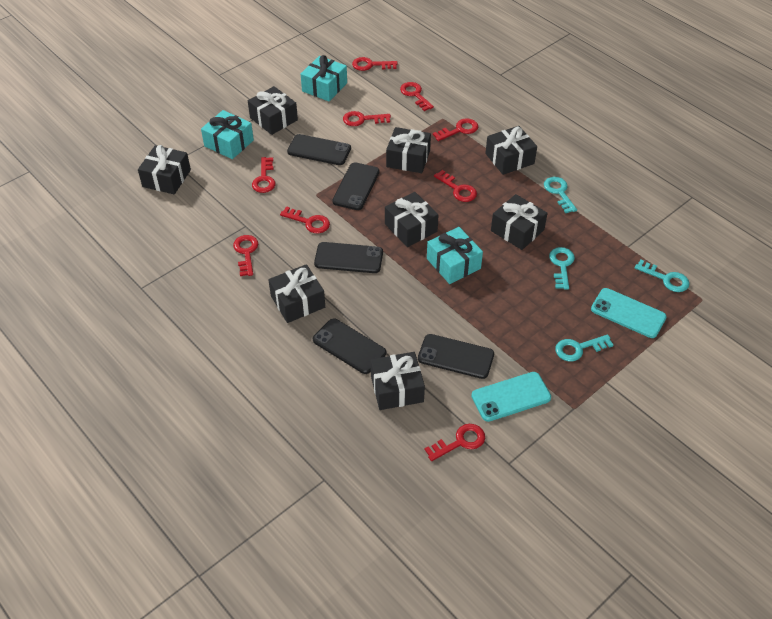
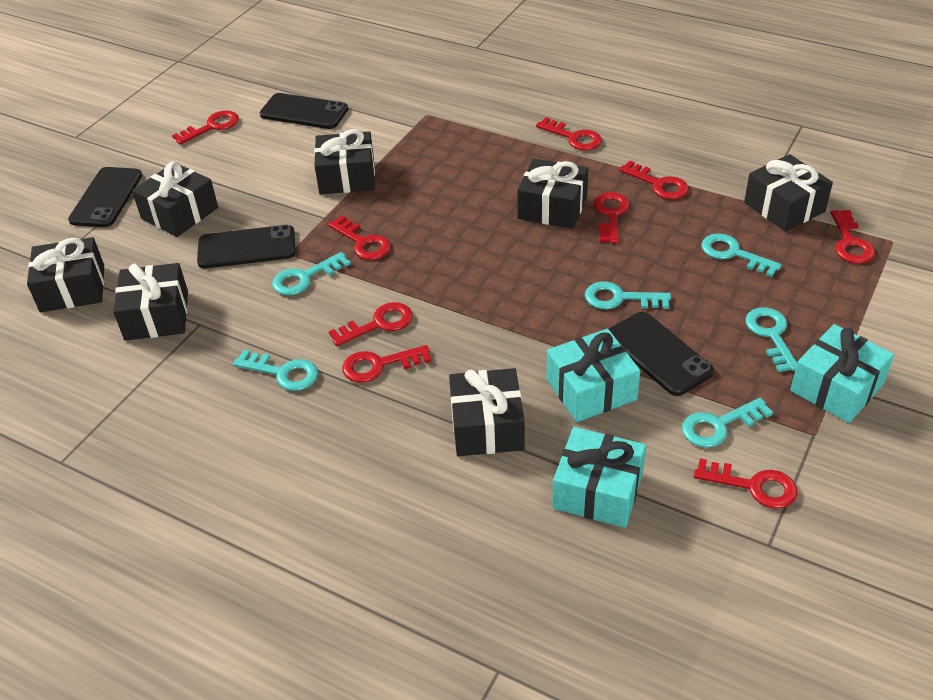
black gift: 8 -> 7
black phone: 5 -> 4
turquoise key: 4 -> 6
turquoise phone: 2 -> 0

